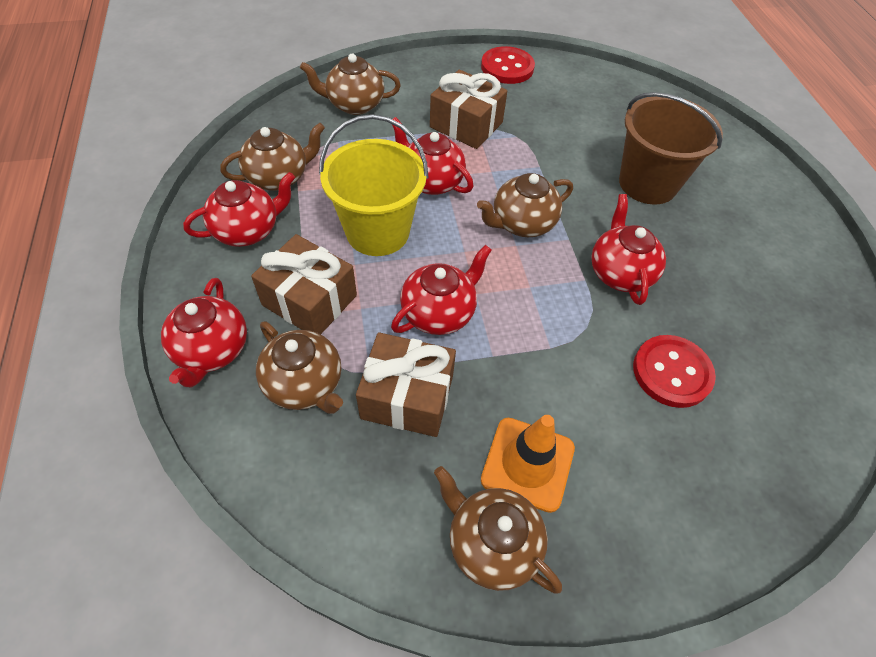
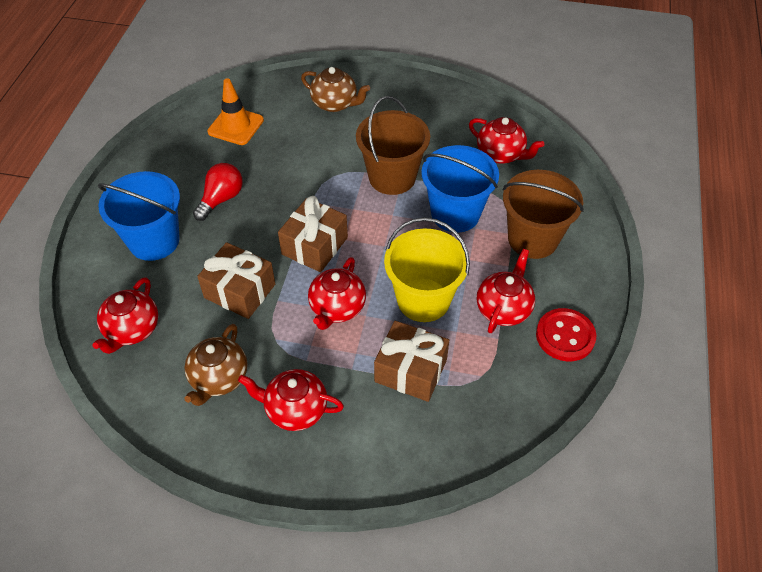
blue bucket: 0 -> 2
brown bucket: 1 -> 2
brown teapot: 5 -> 2
red button: 2 -> 1
red light bulb: 0 -> 1

